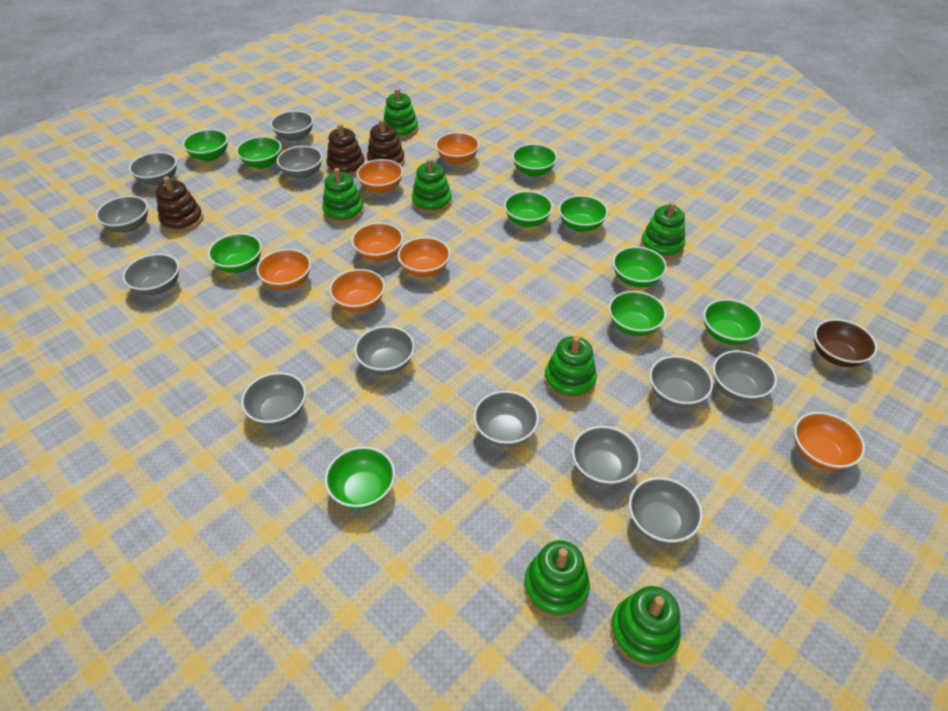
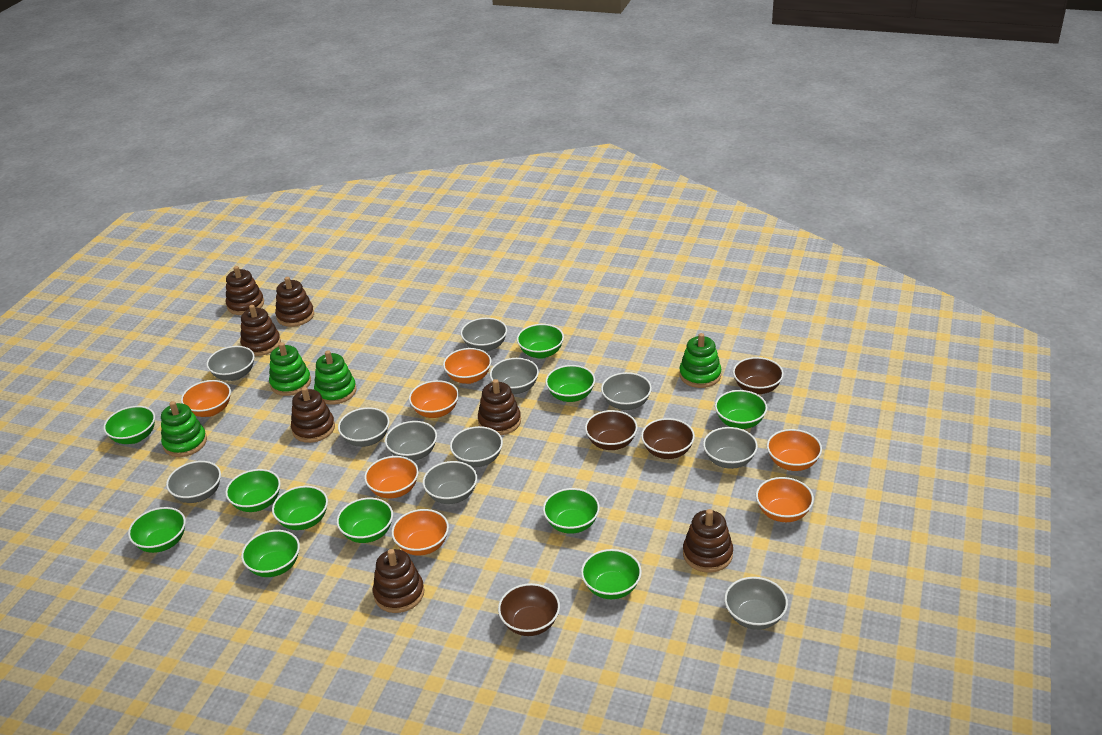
brown bowl: 1 -> 4
brown stacking toy: 3 -> 7
green bowl: 10 -> 11
green stacking toy: 7 -> 4
grey bowl: 12 -> 11

